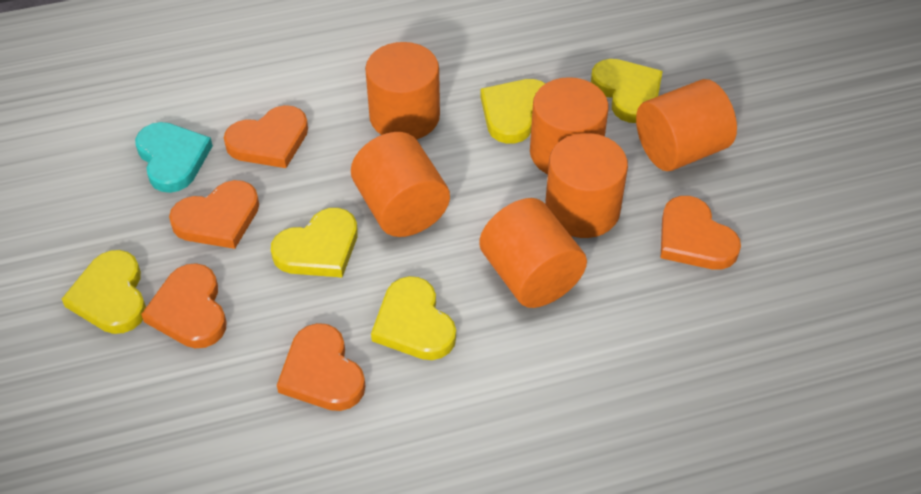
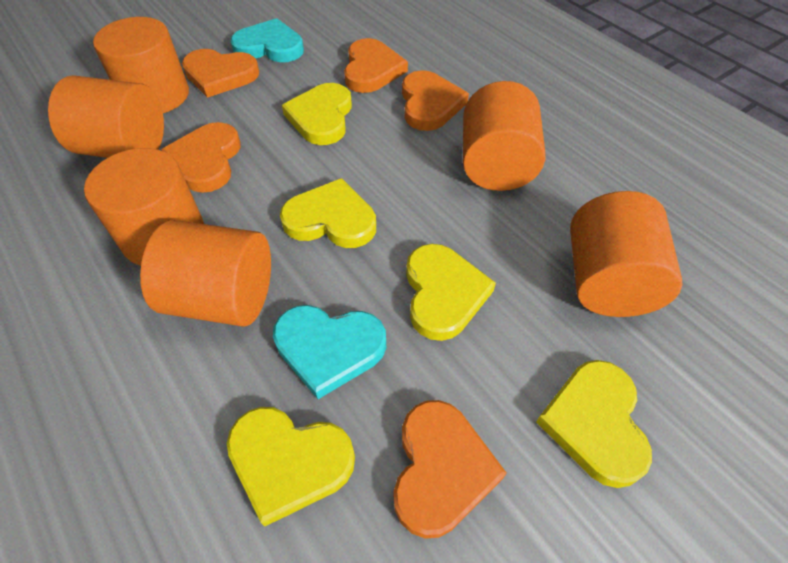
turquoise heart: 1 -> 2

